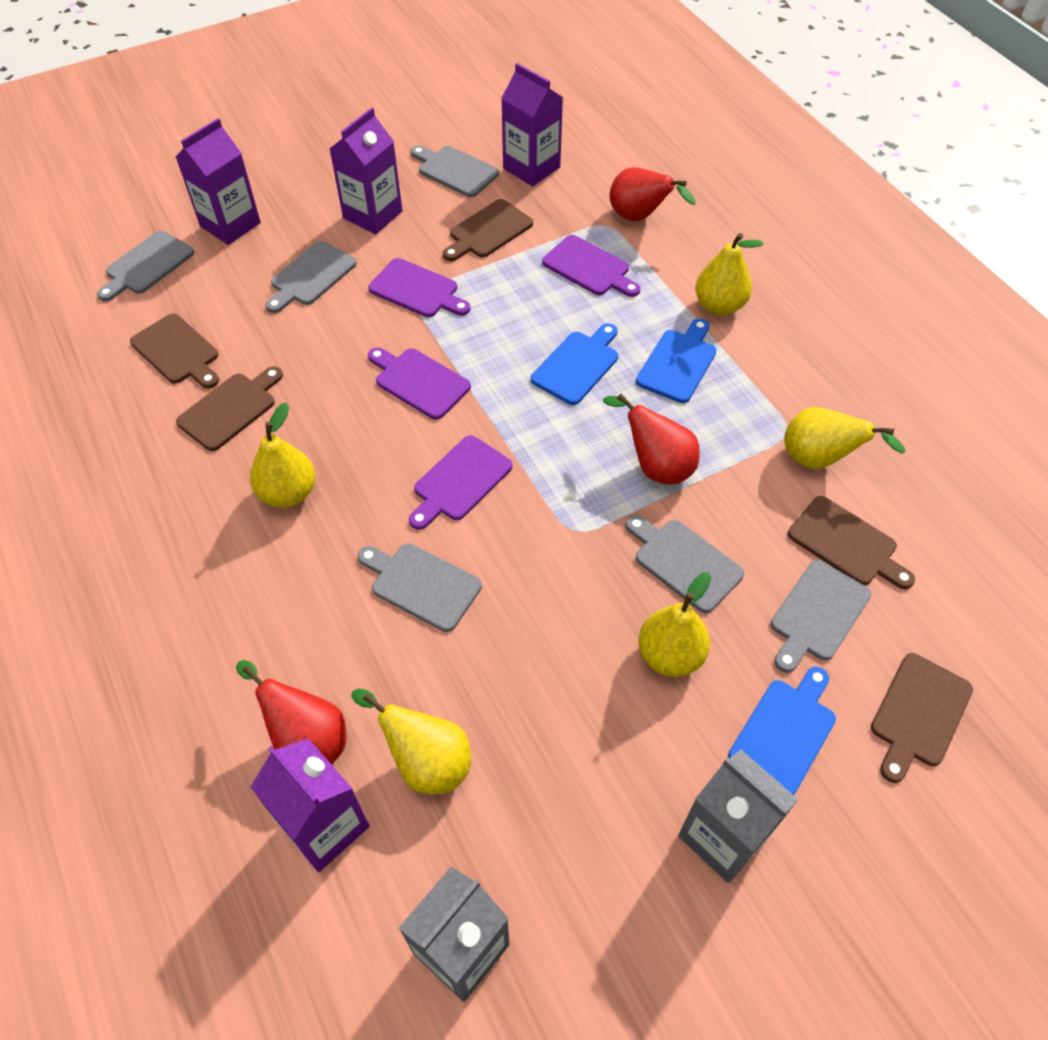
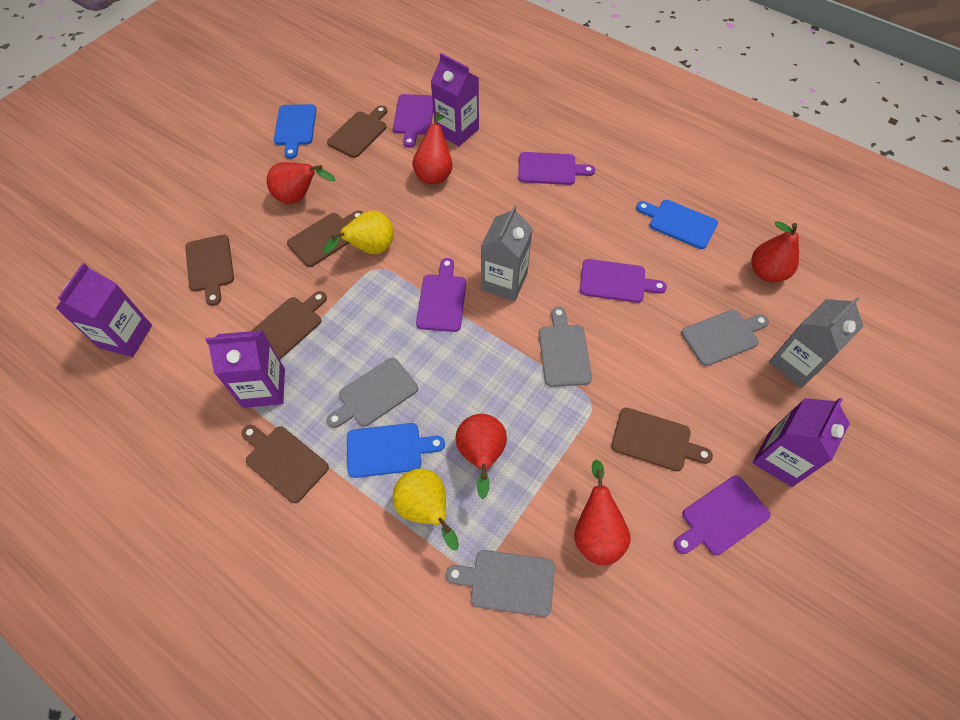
brown cutting board: 5 -> 6
grey cutting board: 6 -> 4
purple cutting board: 4 -> 5
red pear: 3 -> 5
yellow pear: 5 -> 2

